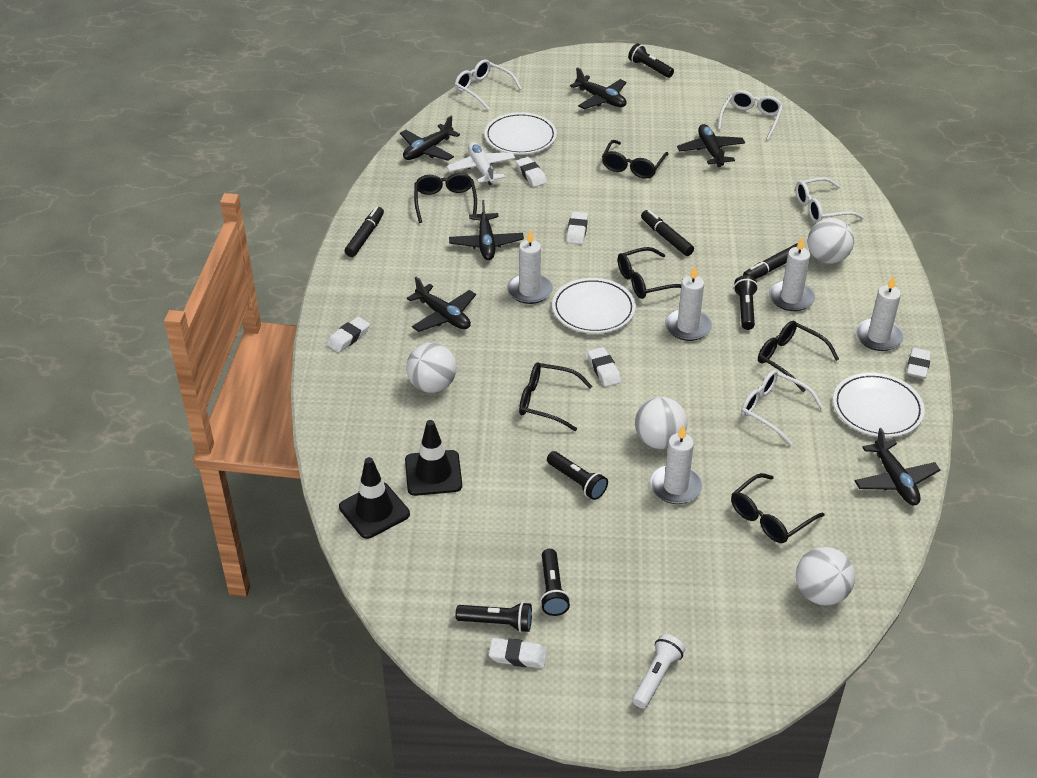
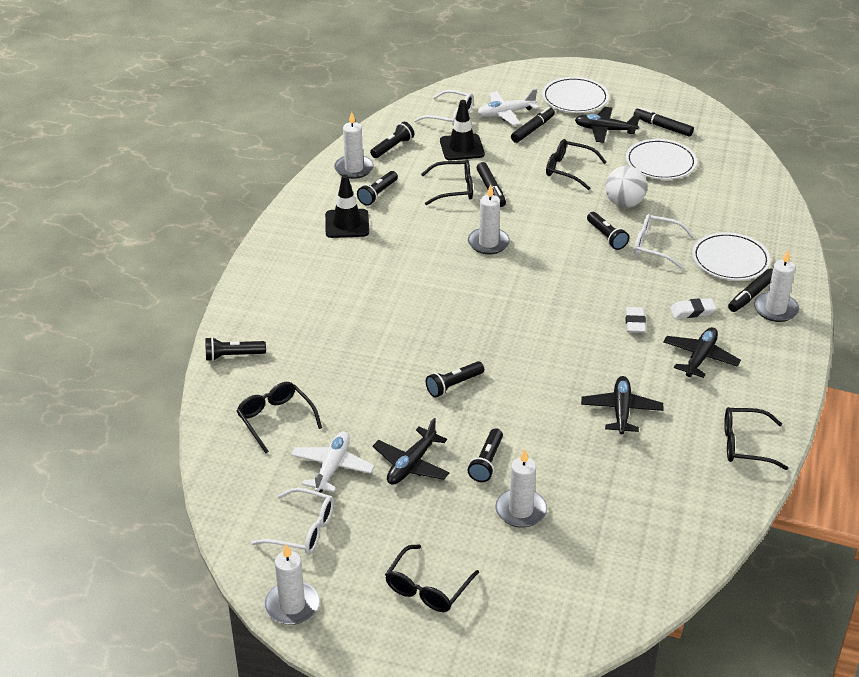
black flashlight: 5 -> 6
black glasses: 6 -> 5
black marker: 3 -> 4
black plane: 6 -> 4
white ball: 4 -> 1
white eraser: 6 -> 2
white flashlight: 1 -> 0
white glasses: 4 -> 3
white plane: 1 -> 2

